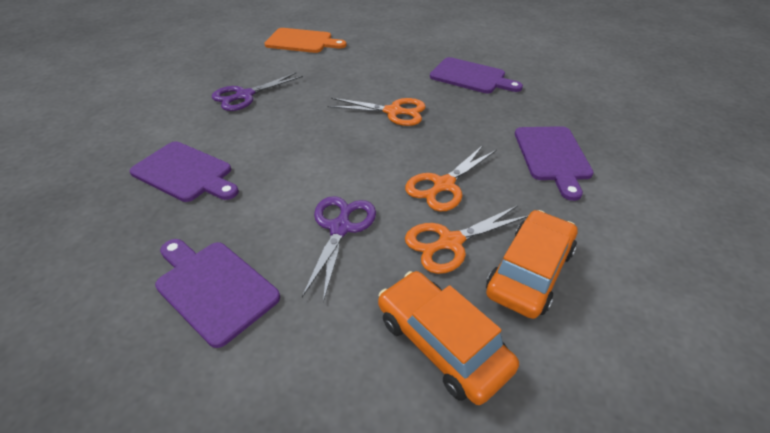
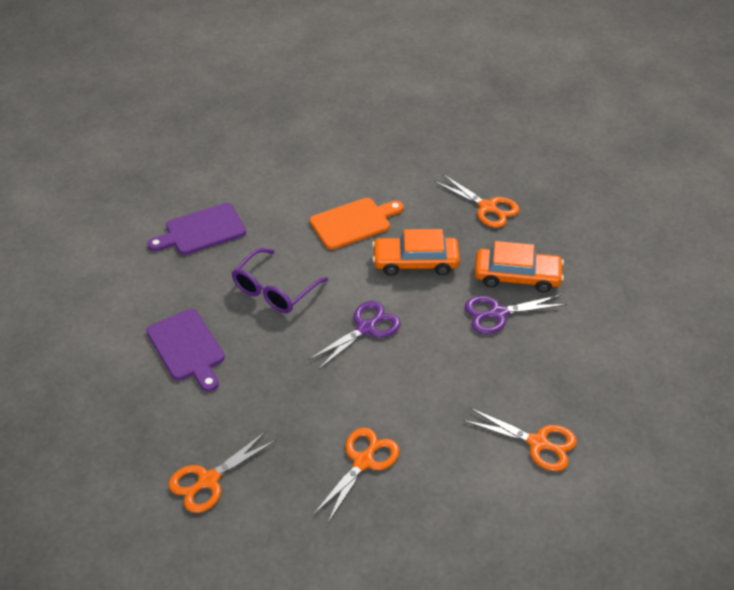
orange scissors: 3 -> 4
purple cutting board: 4 -> 2
purple glasses: 0 -> 1

